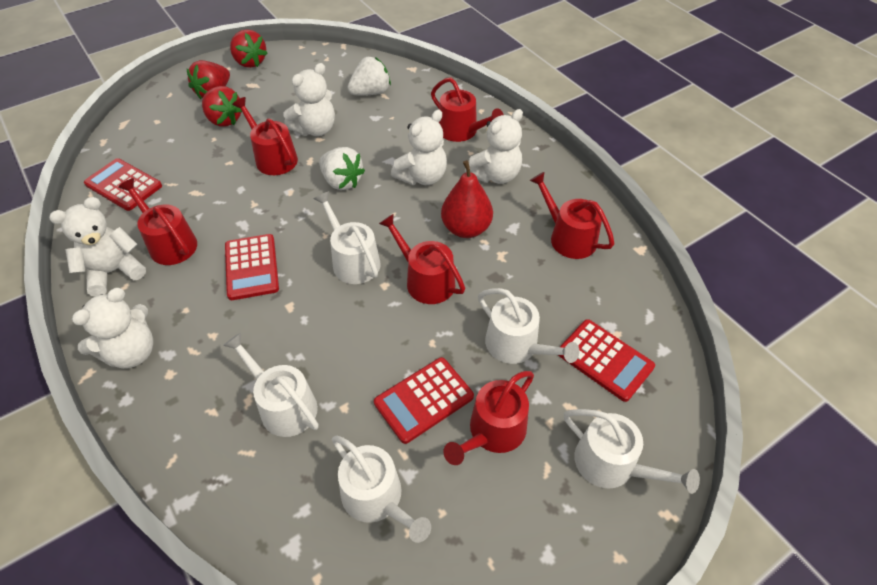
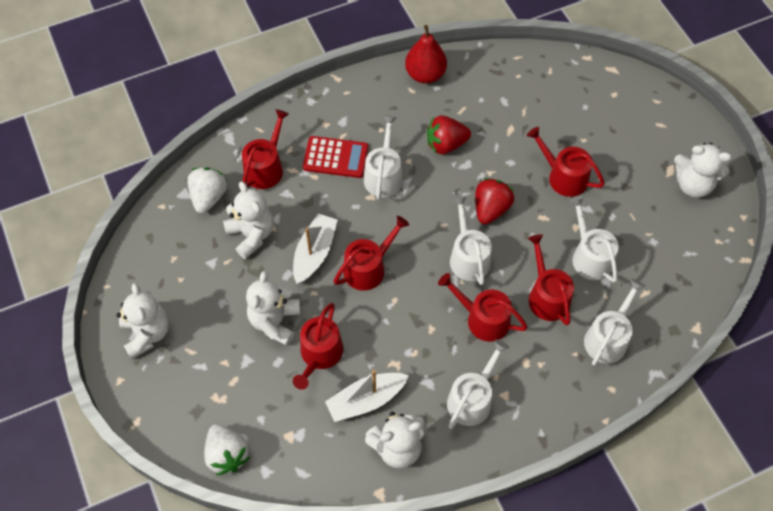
red calculator: 4 -> 1
red strawberry: 3 -> 2
white boat: 0 -> 2

